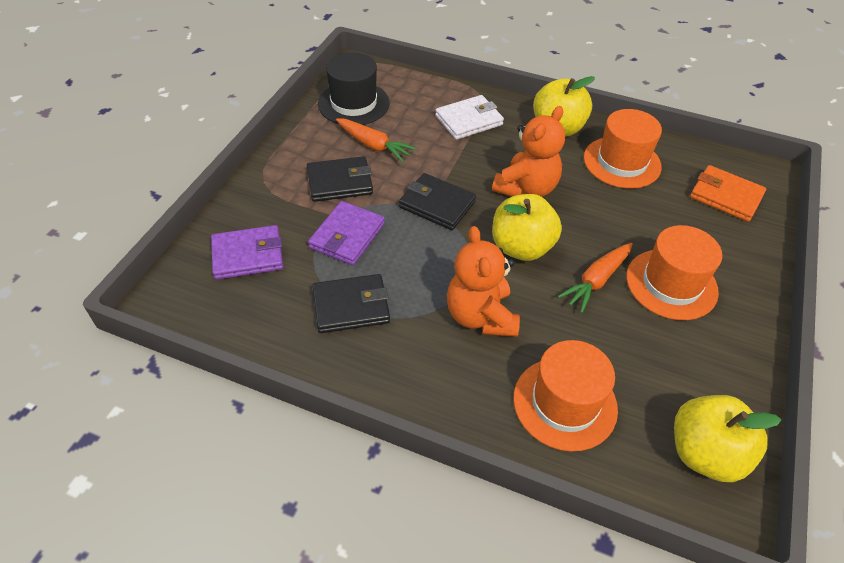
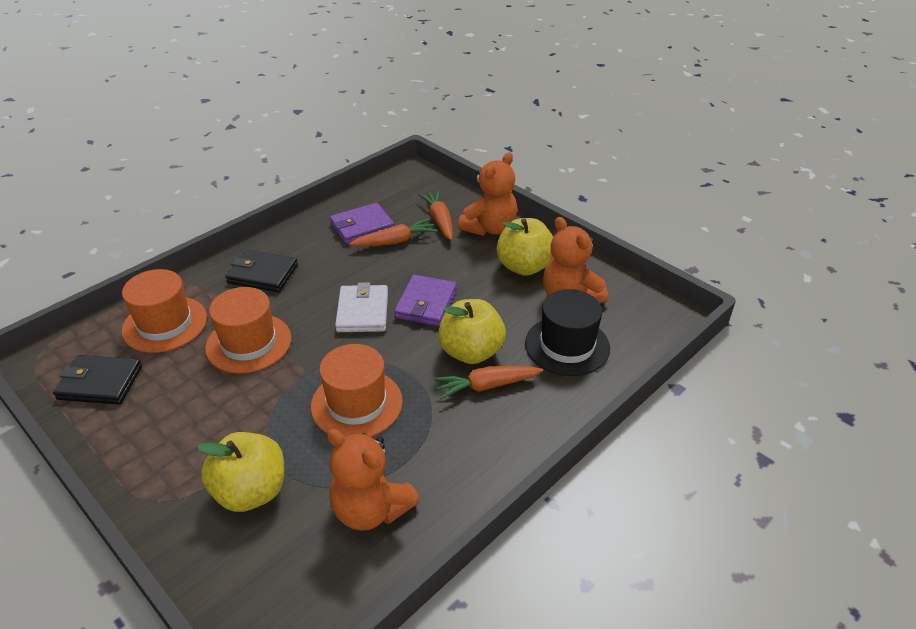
black wallet: 3 -> 2
orange carrot: 2 -> 3
orange teddy bear: 2 -> 3
orange wallet: 1 -> 0

